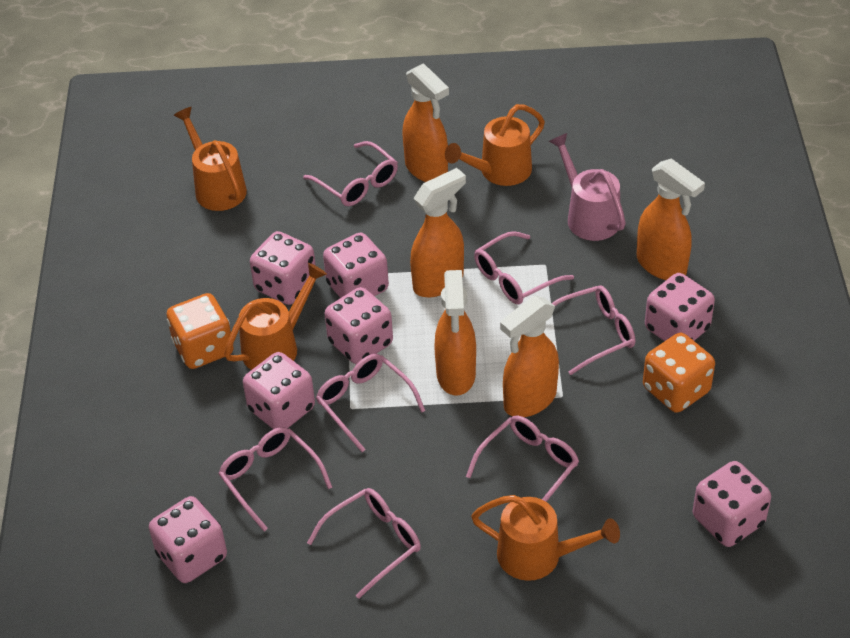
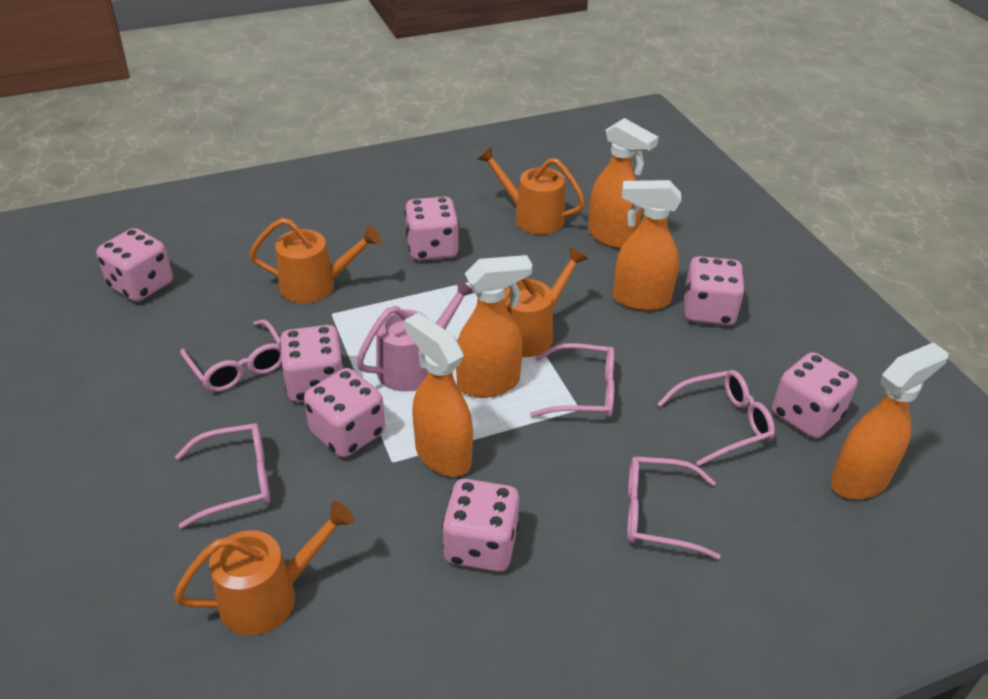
orange dice: 2 -> 0
pink glasses: 7 -> 5

